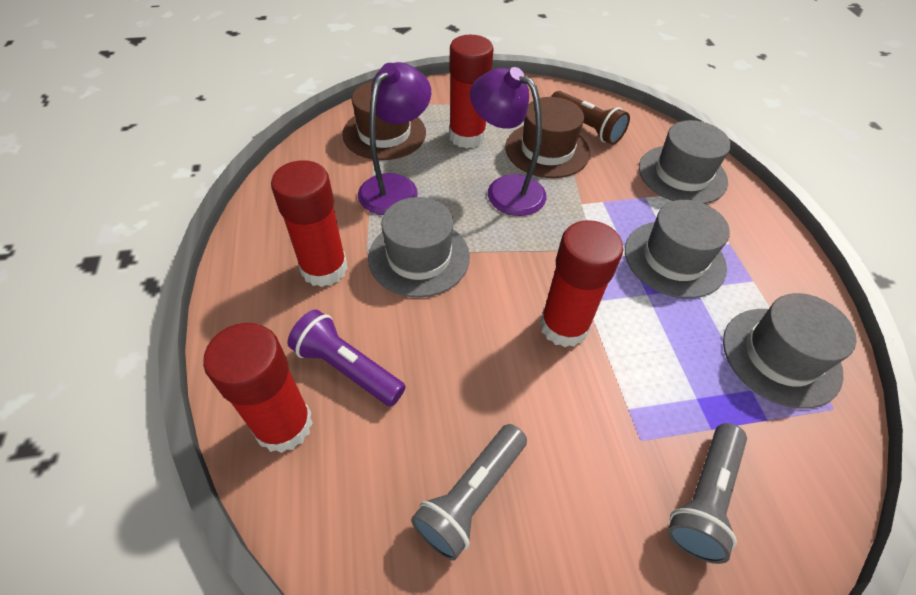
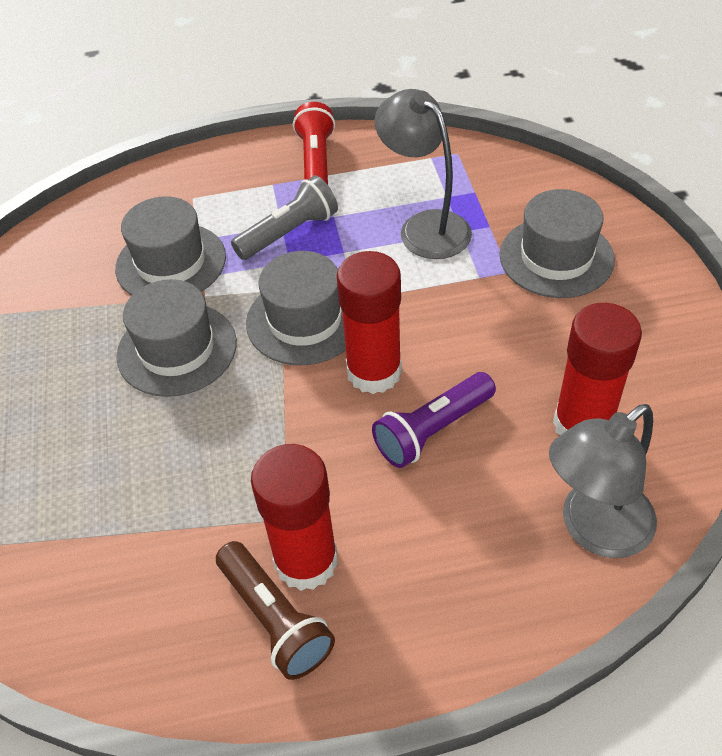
brown hat: 2 -> 0
grey flashlight: 2 -> 1
grey lamp: 0 -> 2
purple lamp: 2 -> 0
red flashlight: 0 -> 1
red glue stick: 4 -> 3

